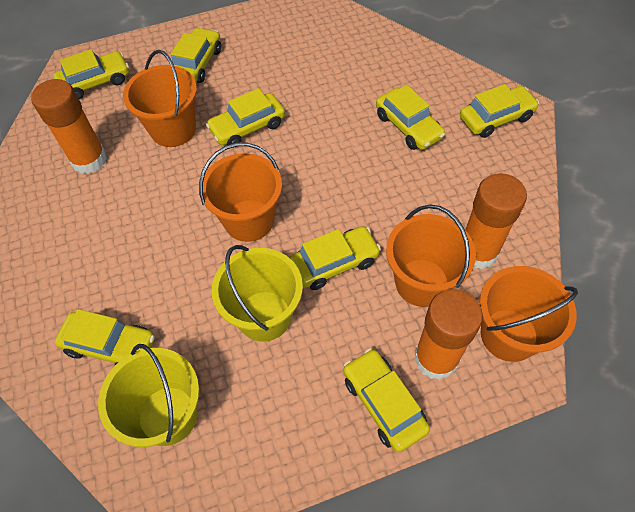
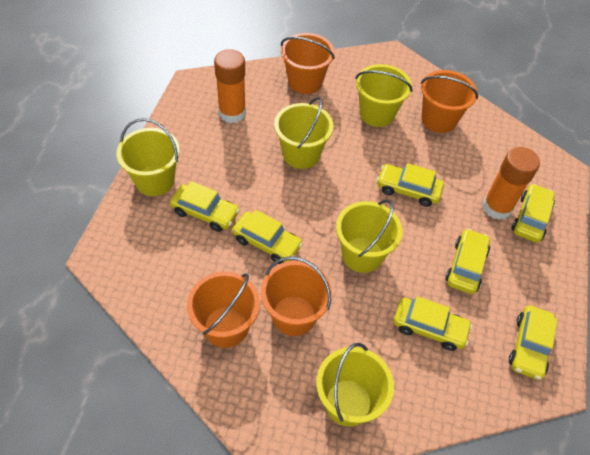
orange glue stick: 3 -> 2
yellow bucket: 2 -> 5
yellow car: 8 -> 7

